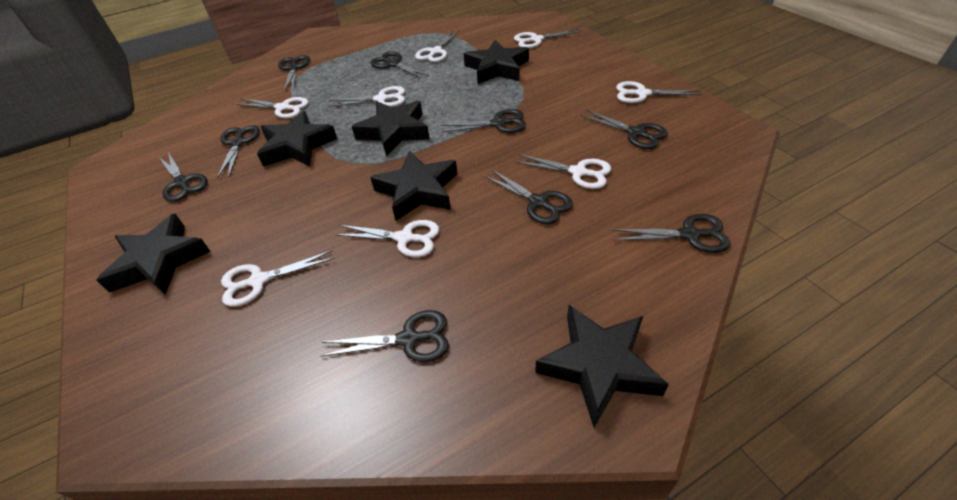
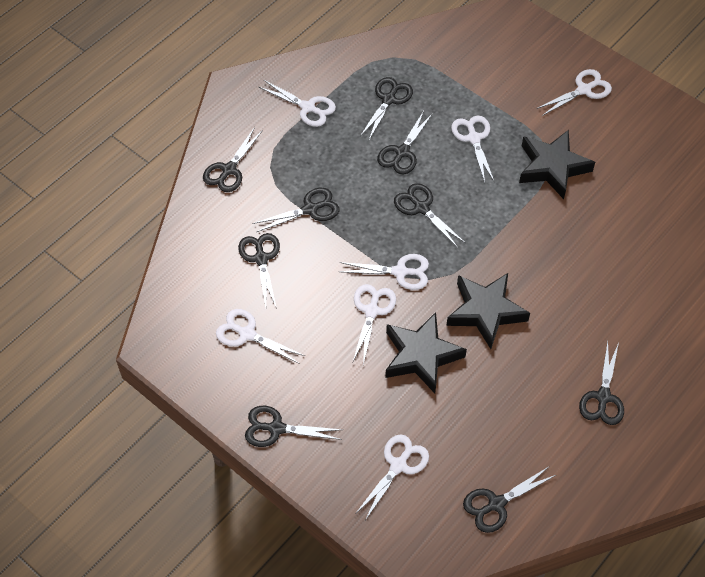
black star: 6 -> 3
white scissors: 8 -> 7

